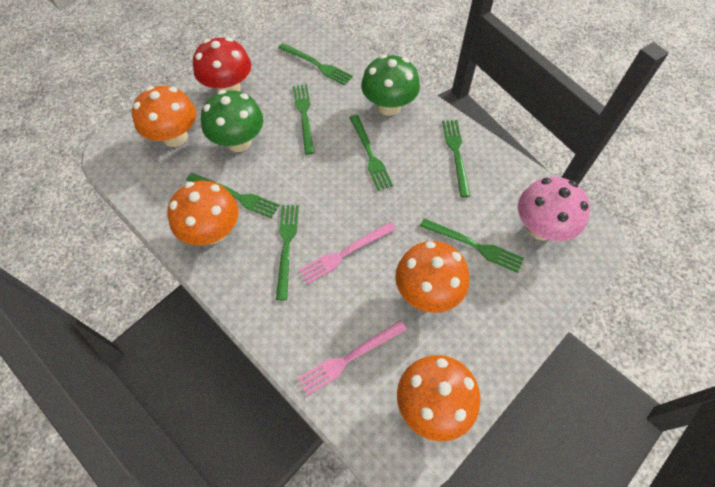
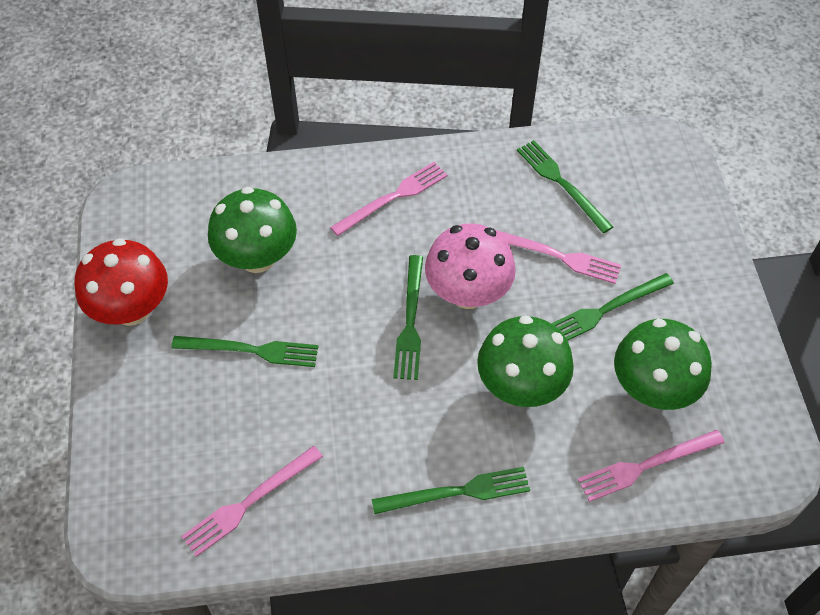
green fork: 7 -> 5
green mushroom: 2 -> 3
orange mushroom: 4 -> 0
pink fork: 2 -> 4

